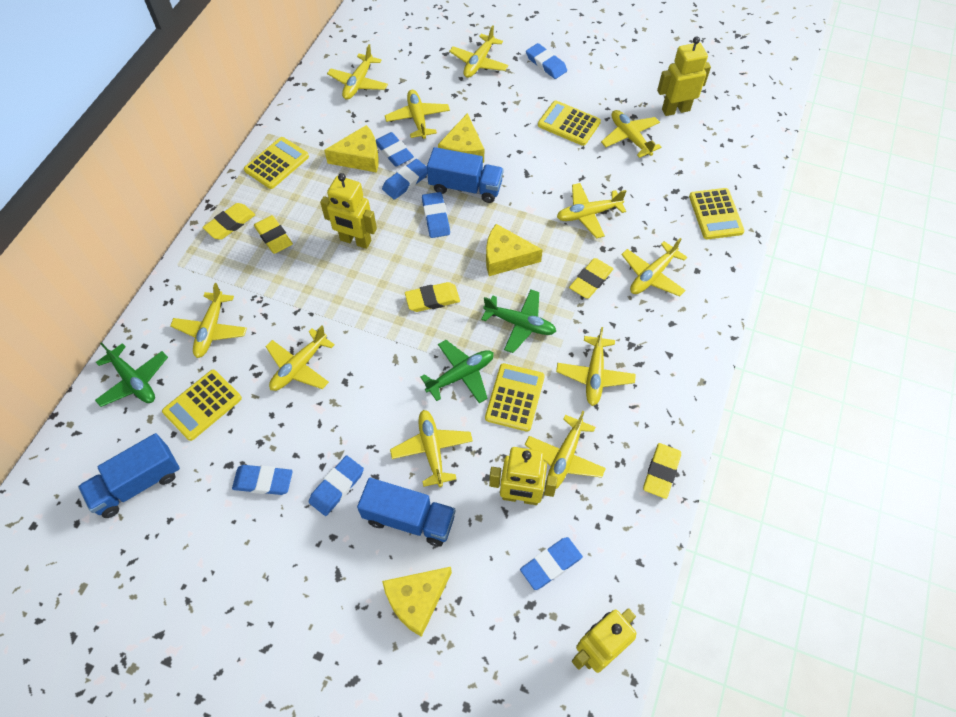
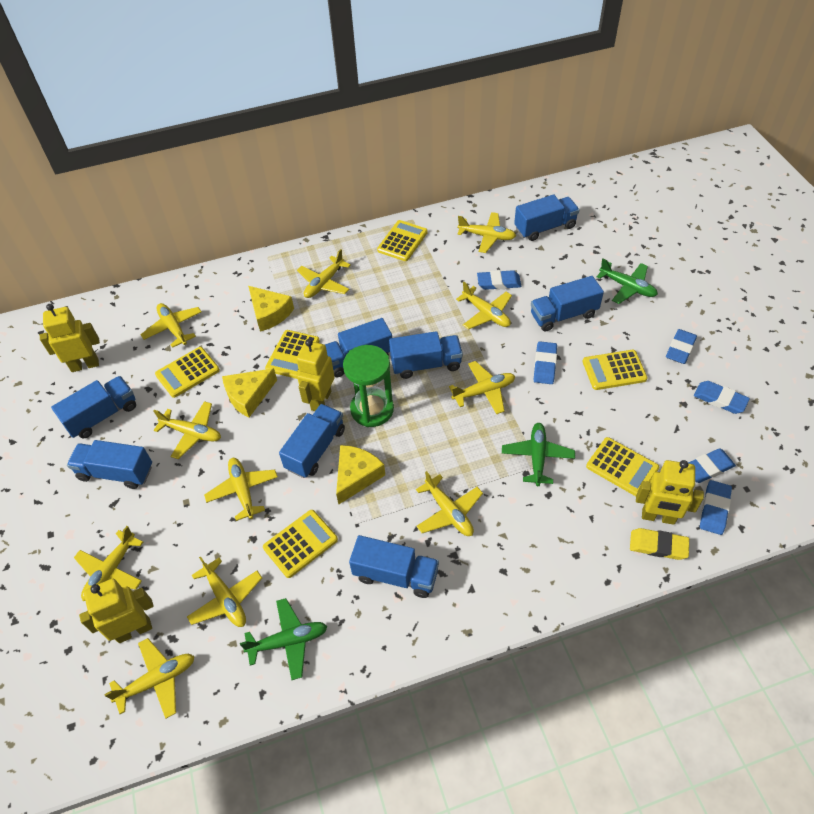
blue eraser: 7 -> 6
blue truck: 3 -> 8
green hourglass: 0 -> 1
yellow calculator: 5 -> 6
yellow cheese: 4 -> 3
yellow eraser: 5 -> 1

